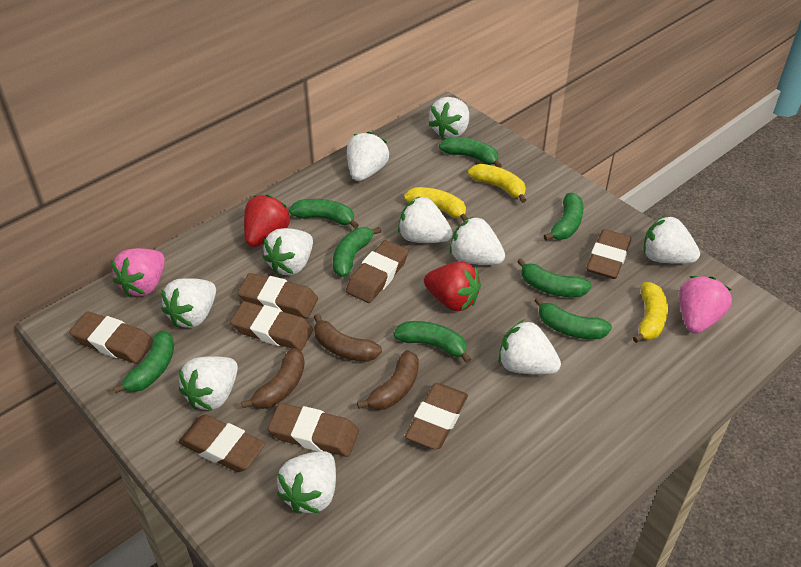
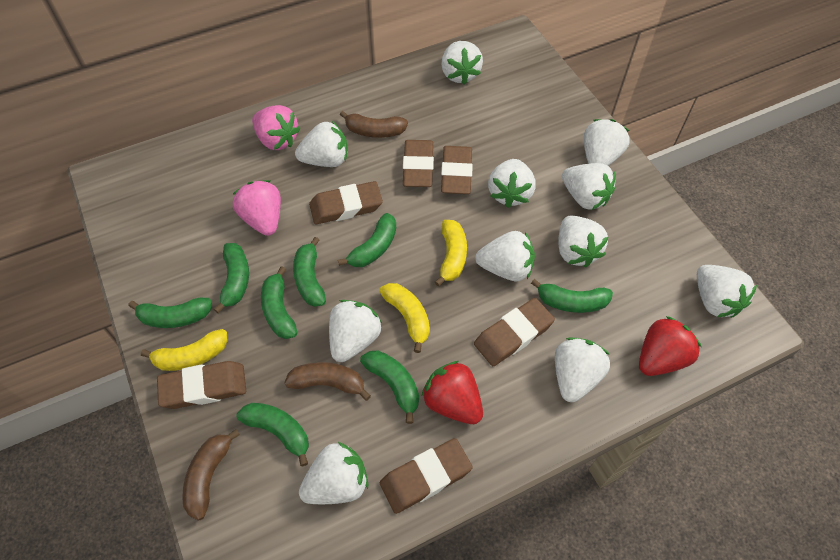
brown eraser: 8 -> 6
white strawberry: 10 -> 11

